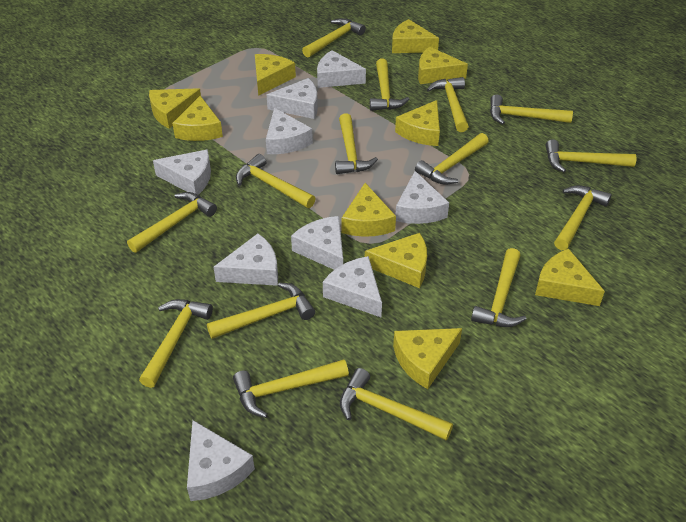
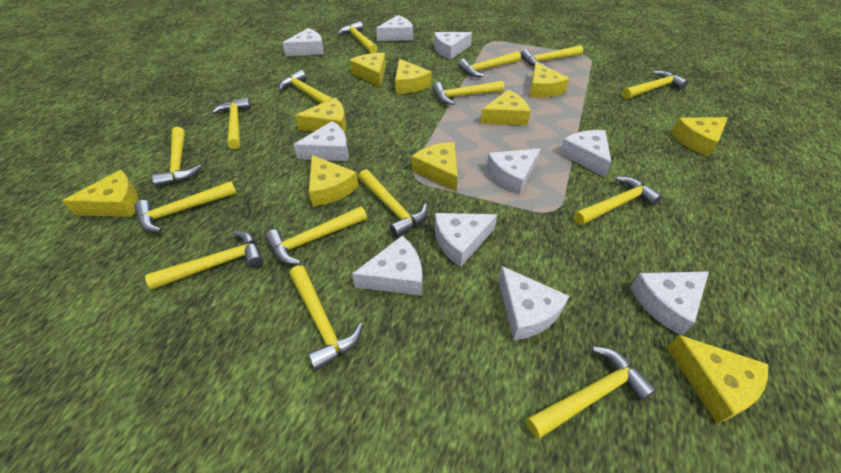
white cheese: 9 -> 10

